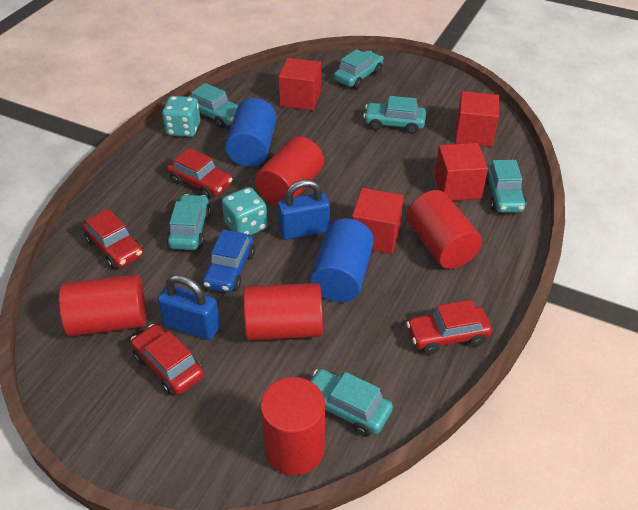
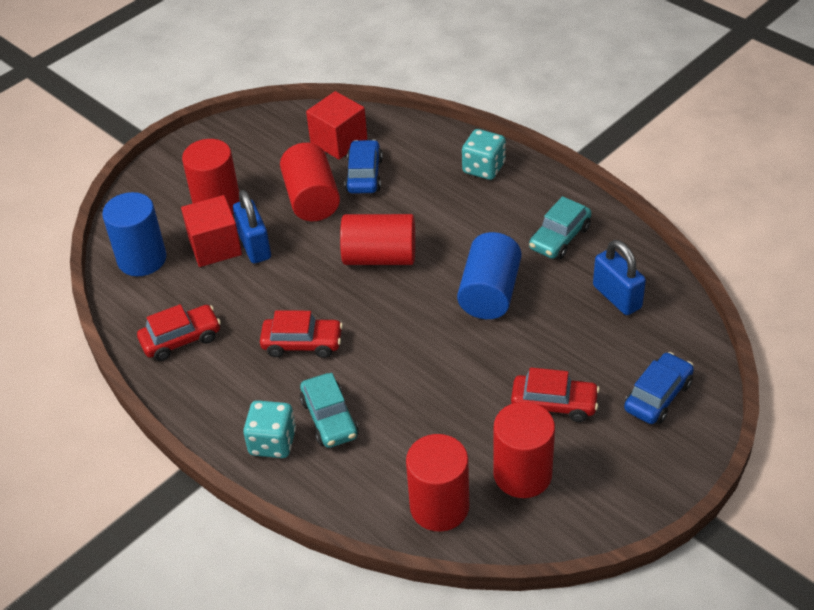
blue car: 1 -> 2
red car: 4 -> 3
red cube: 4 -> 2
turquoise car: 6 -> 2

